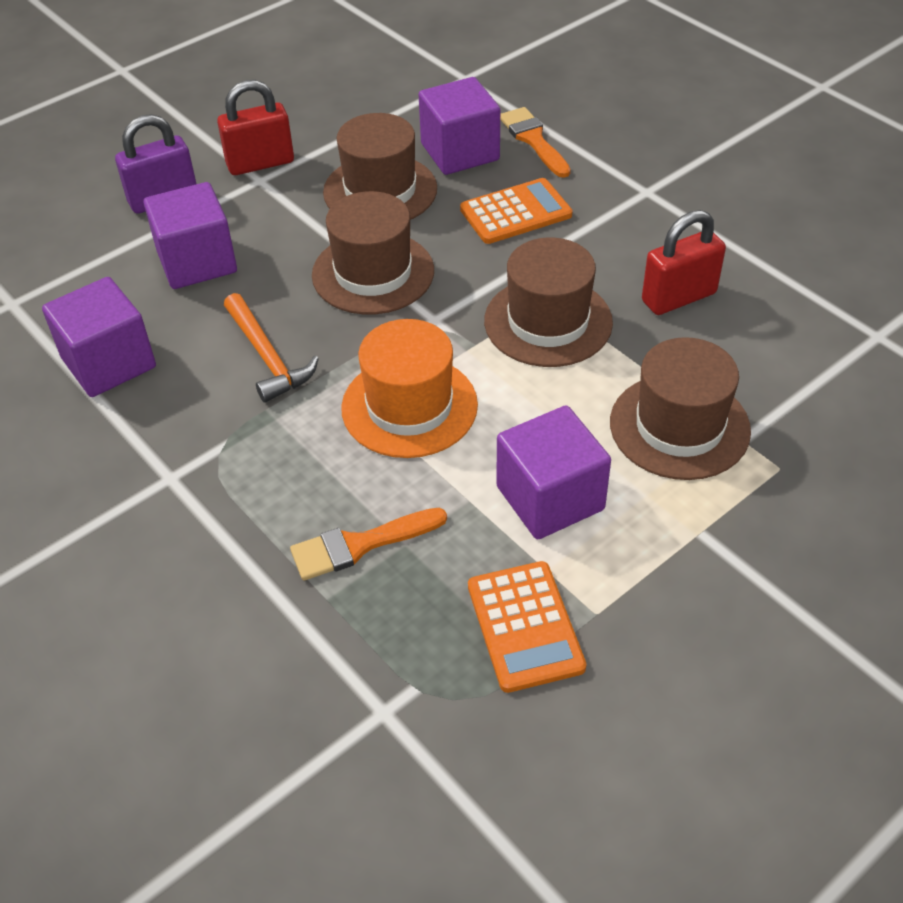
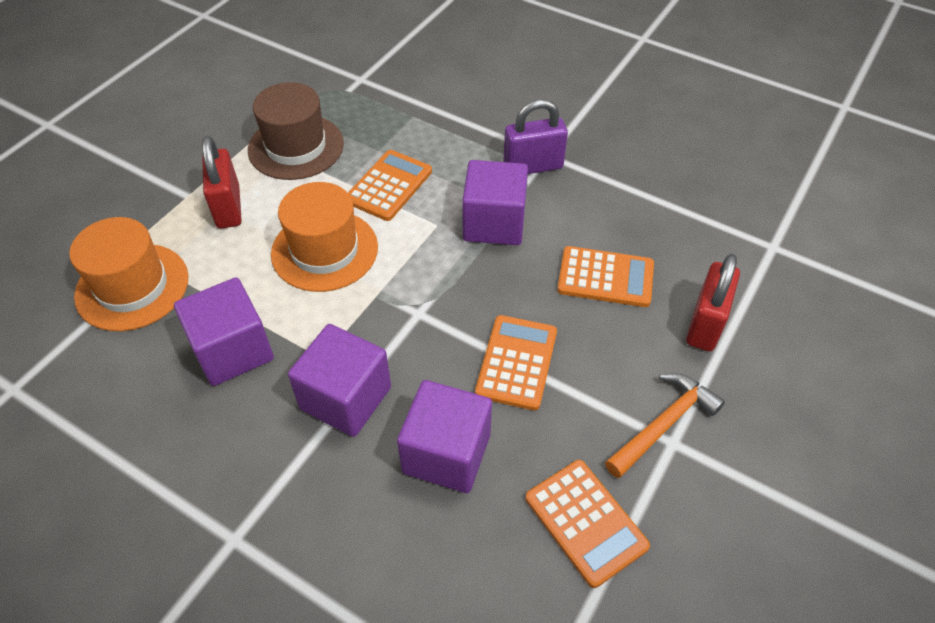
brown hat: 4 -> 1
orange brush: 2 -> 0
orange calculator: 2 -> 4
orange hat: 1 -> 2

